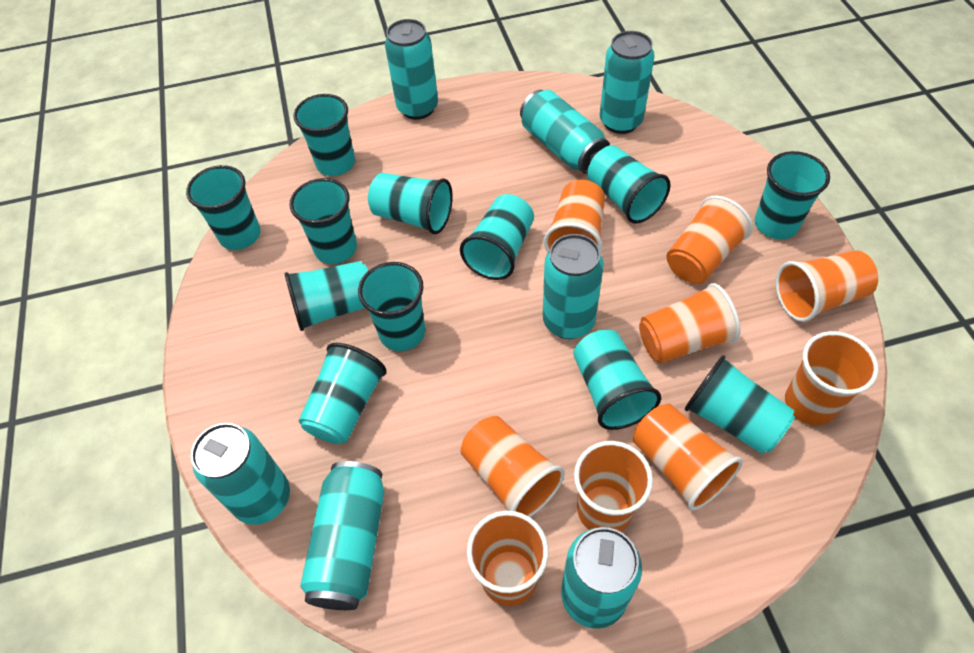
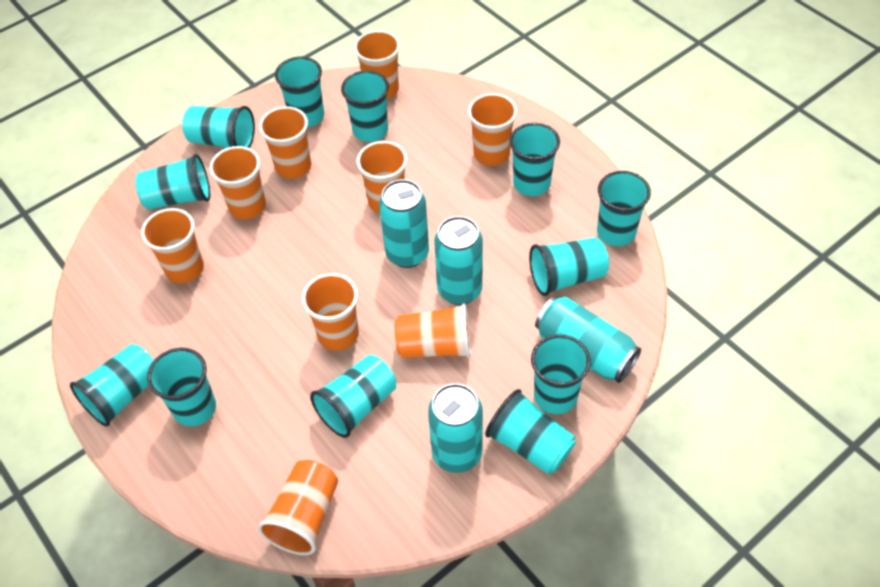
turquoise can: 7 -> 4

